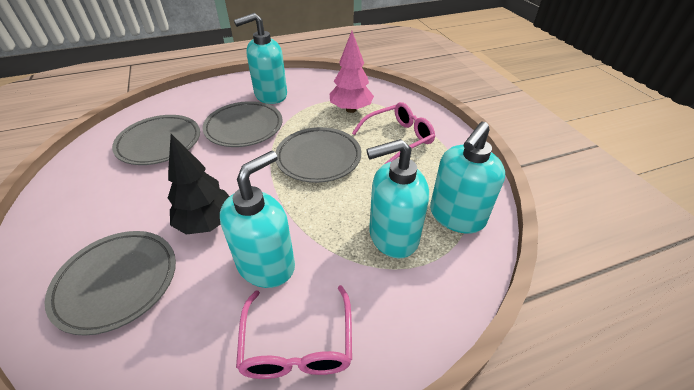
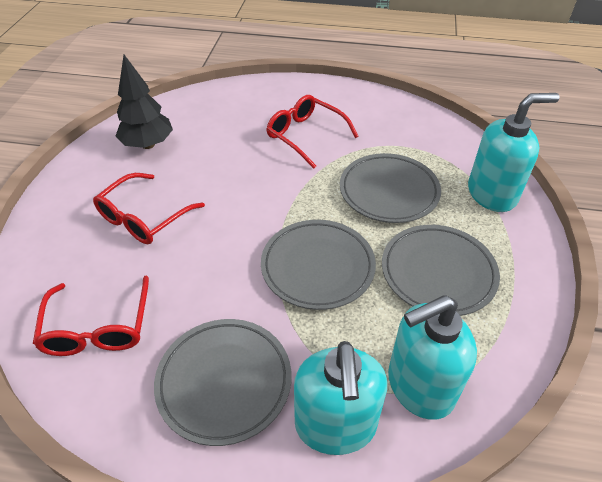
pink glasses: 2 -> 0
pink tree: 1 -> 0
red glasses: 0 -> 3
turquoise soap dispenser: 4 -> 3

